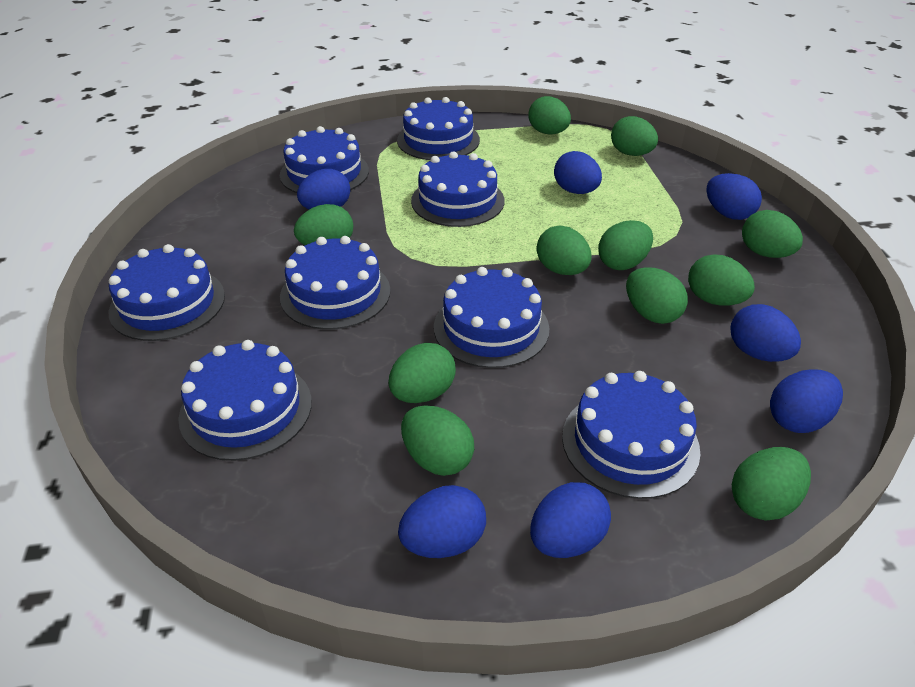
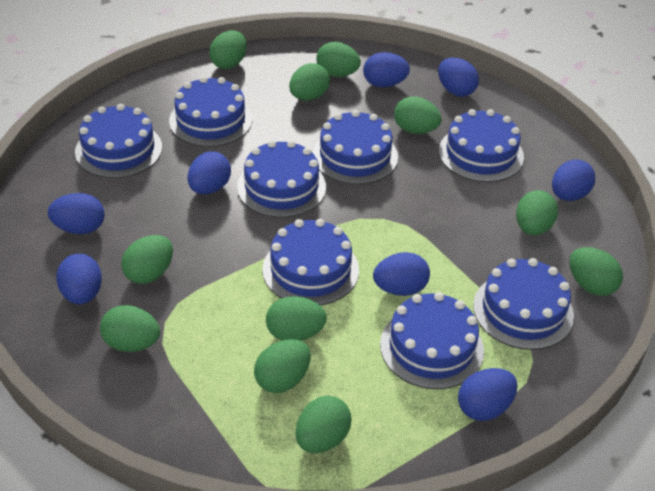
blue egg: 7 -> 8

